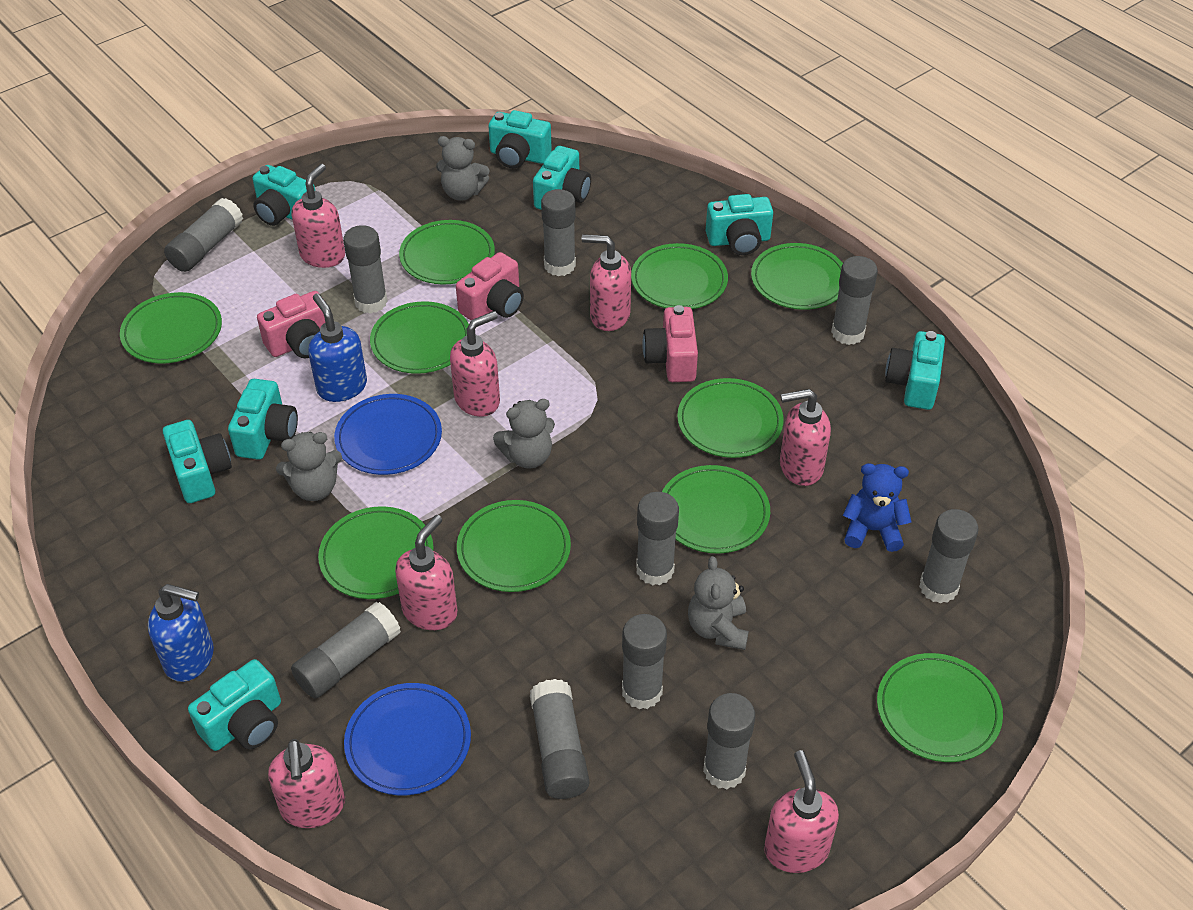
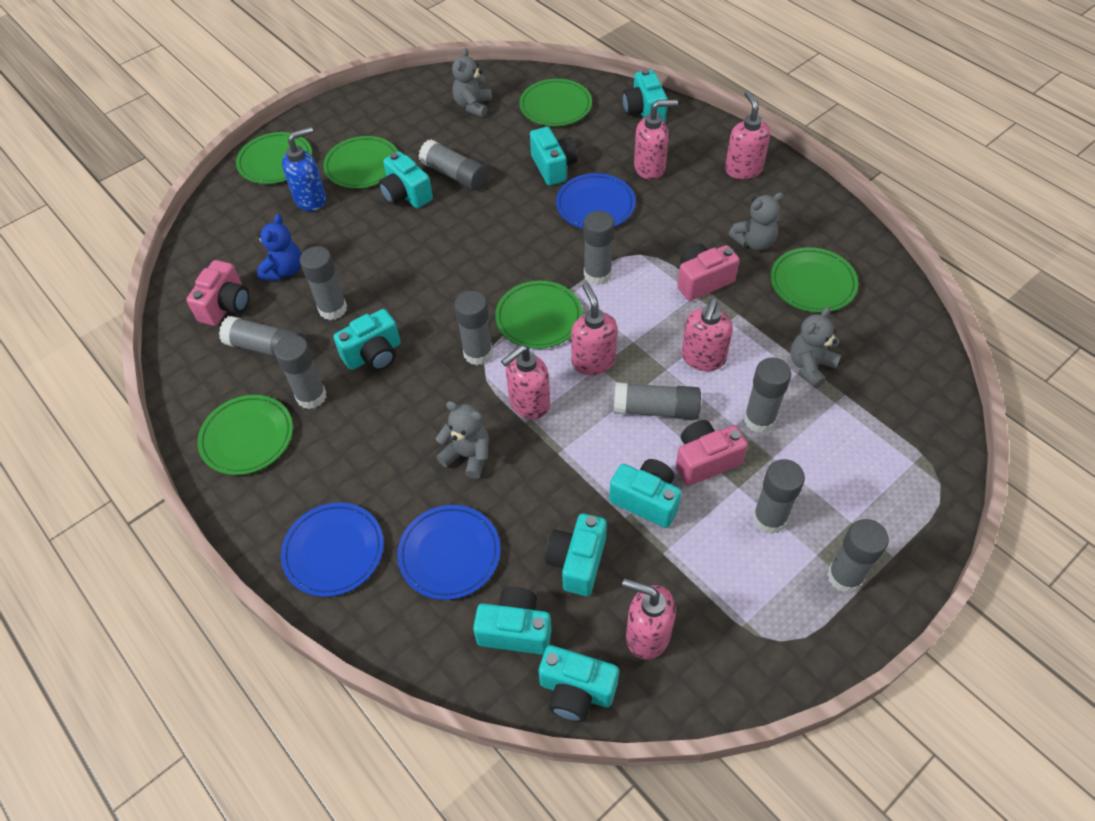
blue plate: 2 -> 3
blue soap dispenser: 2 -> 1
green plate: 10 -> 6
pink soap dispenser: 7 -> 6

